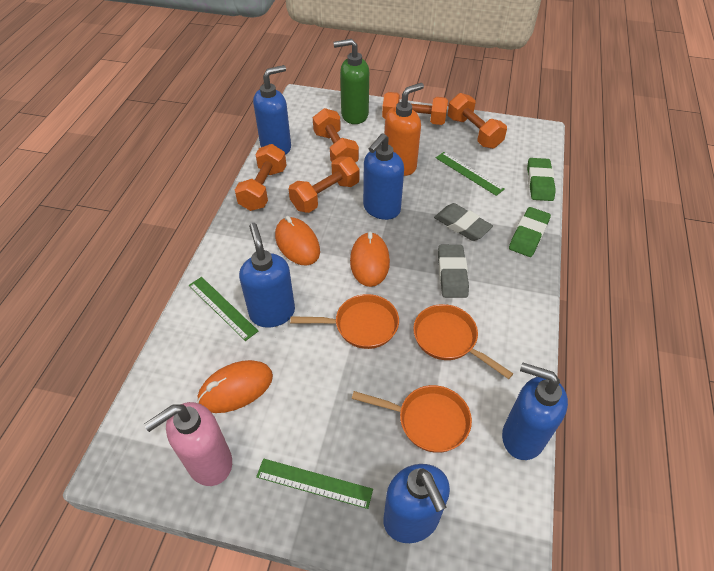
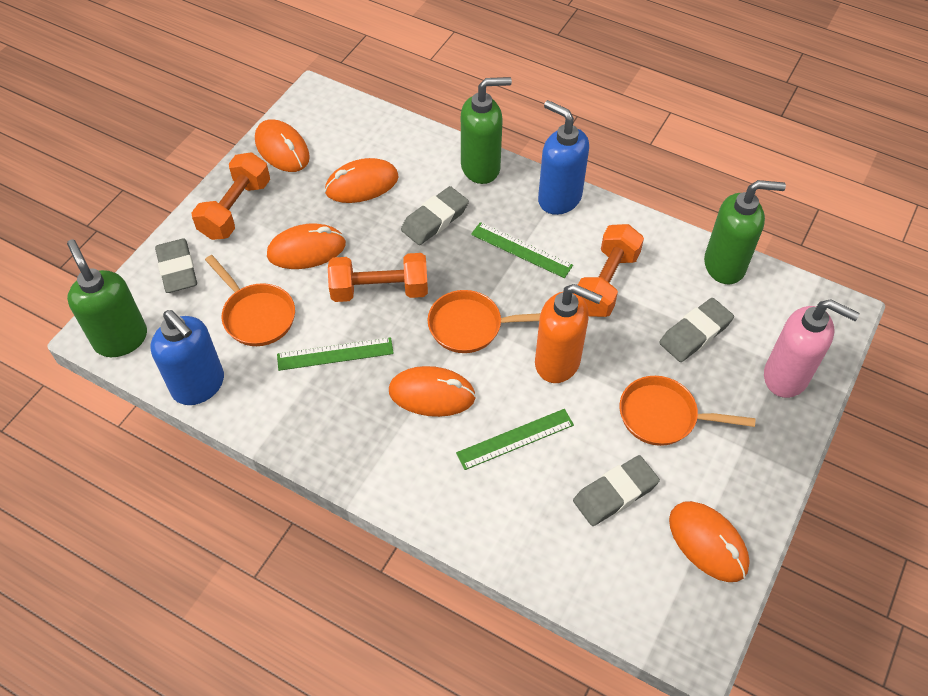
blue soap dispenser: 5 -> 2
green eraser: 2 -> 0
green soap dispenser: 1 -> 3
grey eraser: 2 -> 4
orange dumbbell: 5 -> 3
orange mouse: 3 -> 5

